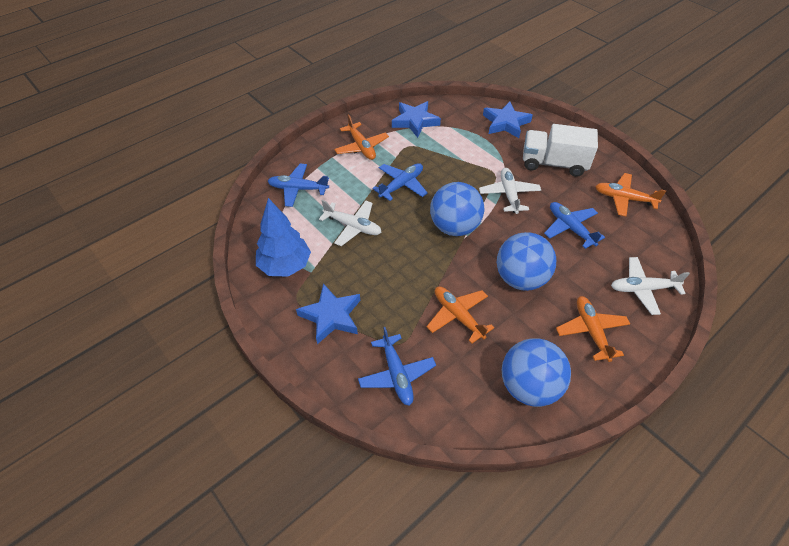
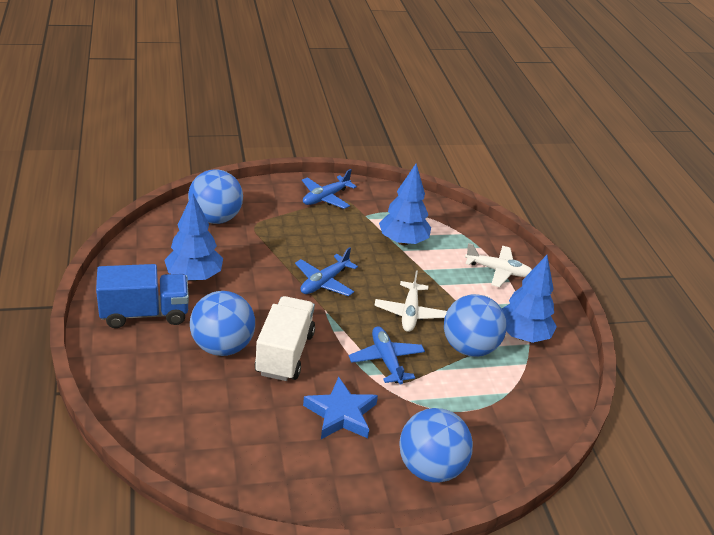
blue ball: 3 -> 4
blue plane: 4 -> 3
blue star: 3 -> 1
blue tree: 1 -> 3
blue truck: 0 -> 1
orange plane: 4 -> 0
white plane: 3 -> 2

